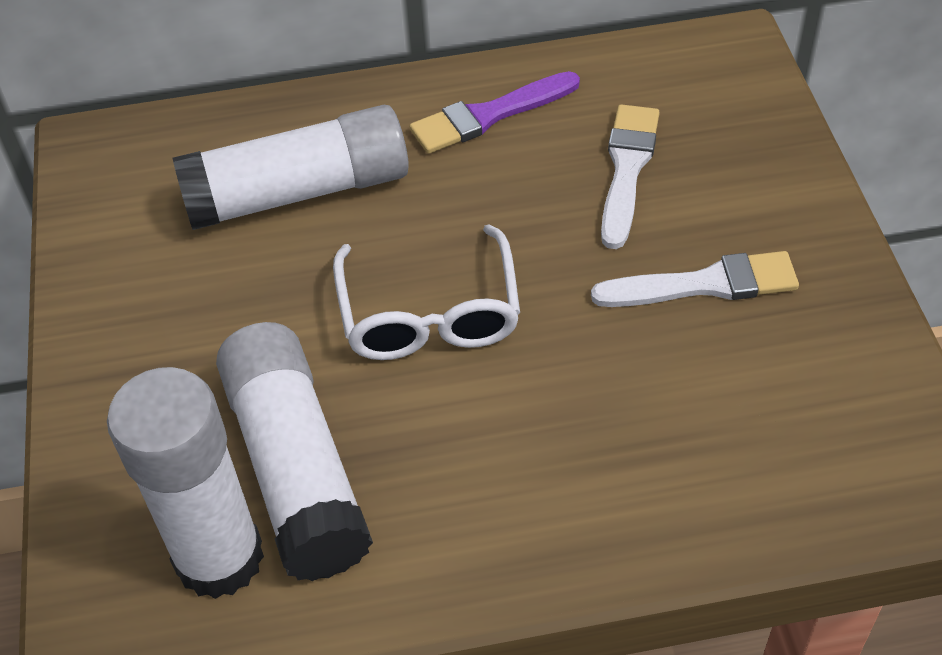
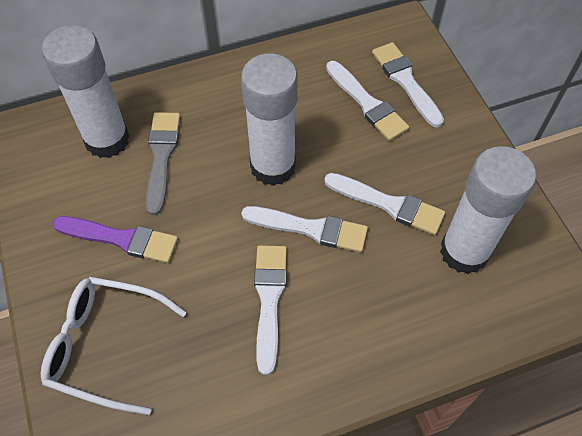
grey brush: 0 -> 1
white brush: 2 -> 5

